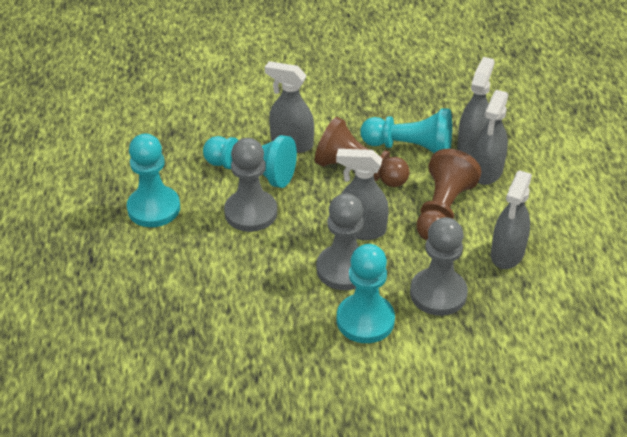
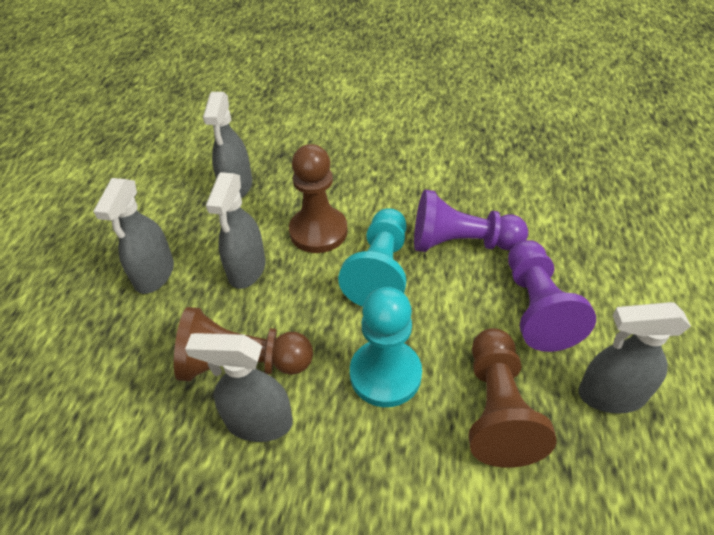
brown pawn: 2 -> 3
grey pawn: 3 -> 0
purple pawn: 0 -> 2
turquoise pawn: 4 -> 2

